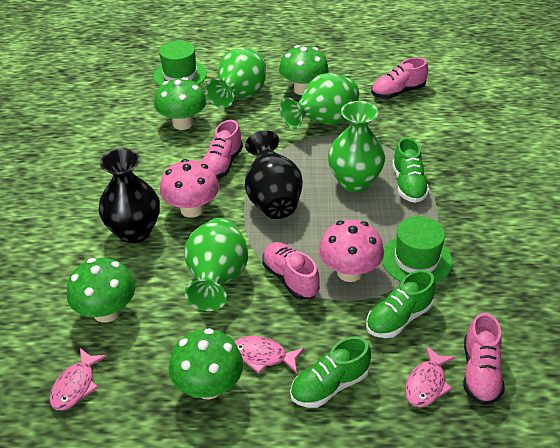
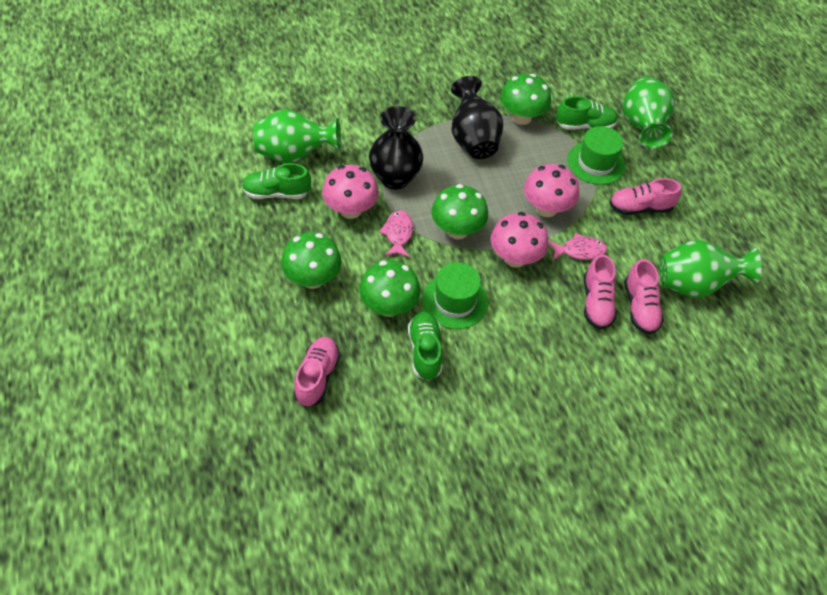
green vase: 4 -> 3
pink fish: 3 -> 2
pink mushroom: 2 -> 3

